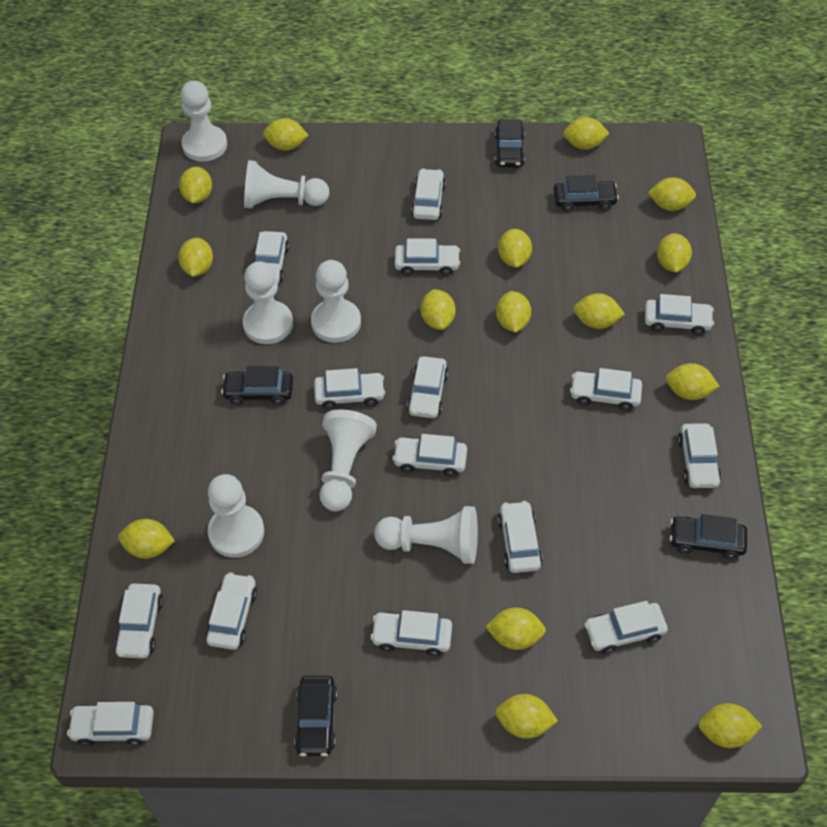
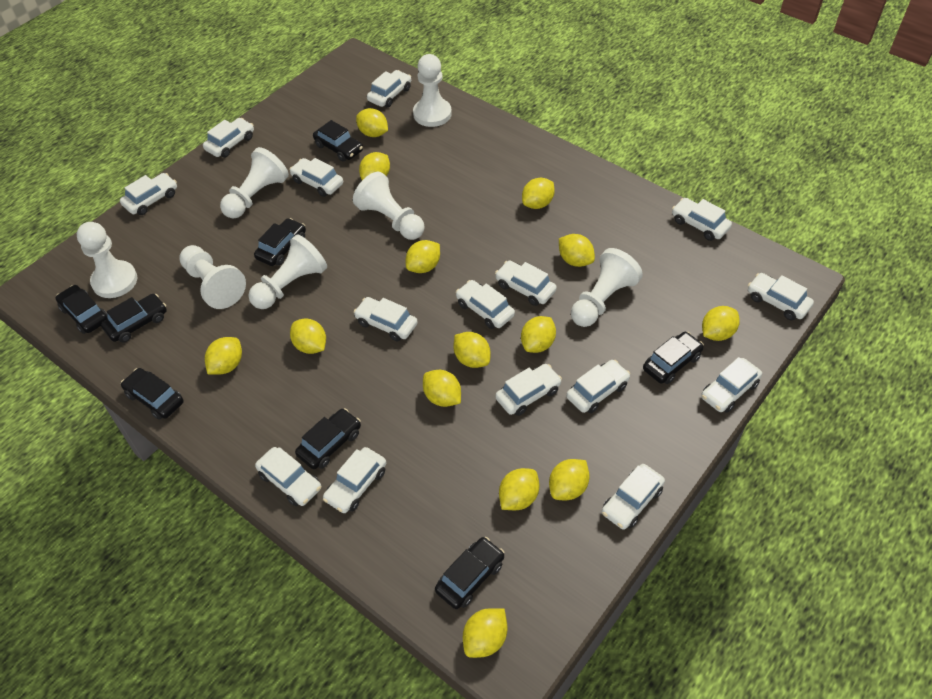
black car: 5 -> 8
yellow lemon: 15 -> 14

